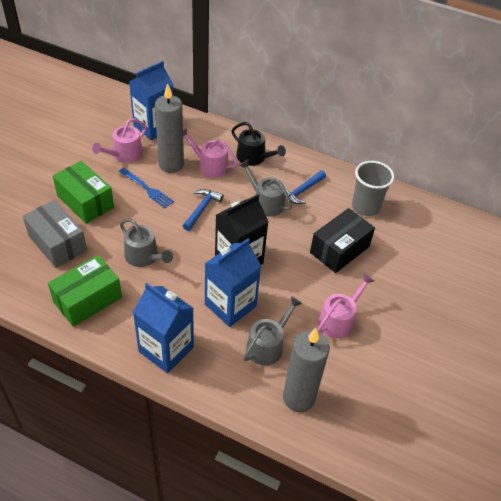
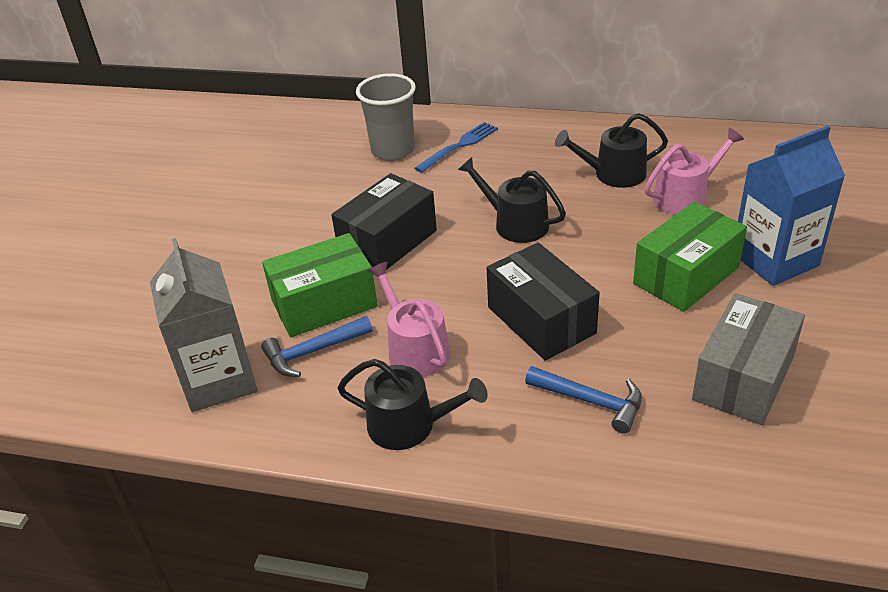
black box: 1 -> 2
black carton: 1 -> 0
black watering can: 1 -> 3
blue carton: 3 -> 1
grey candle: 2 -> 0
grey carton: 0 -> 1
grey watering can: 3 -> 0
pink watering can: 3 -> 2

